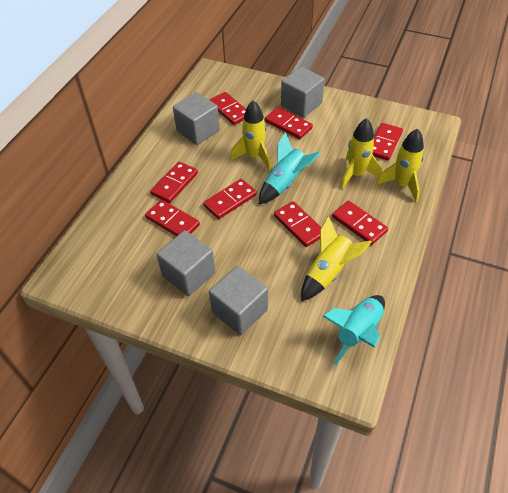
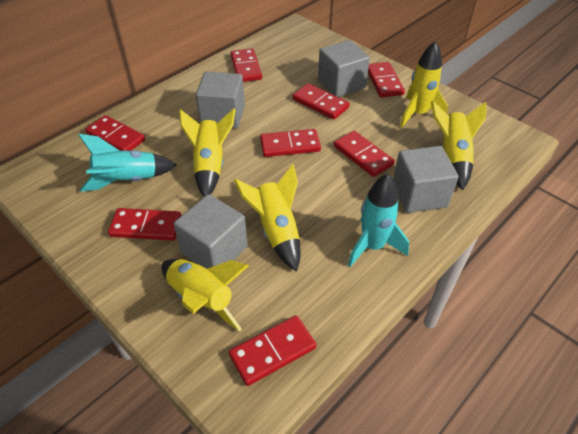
yellow rocket: 4 -> 5

